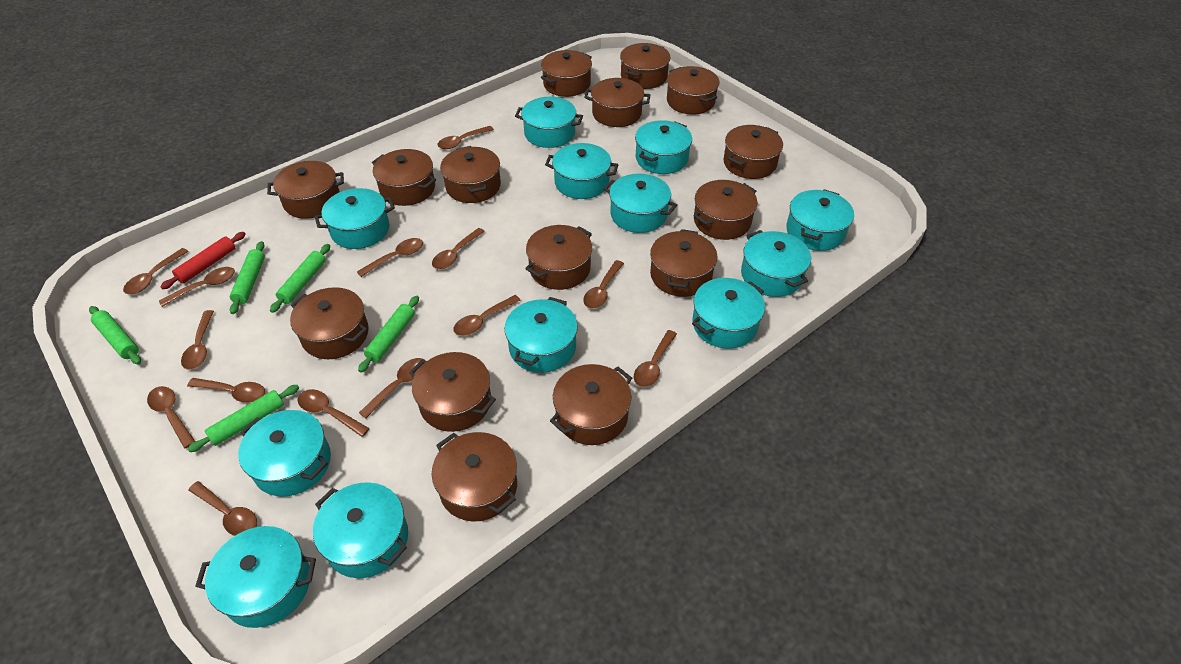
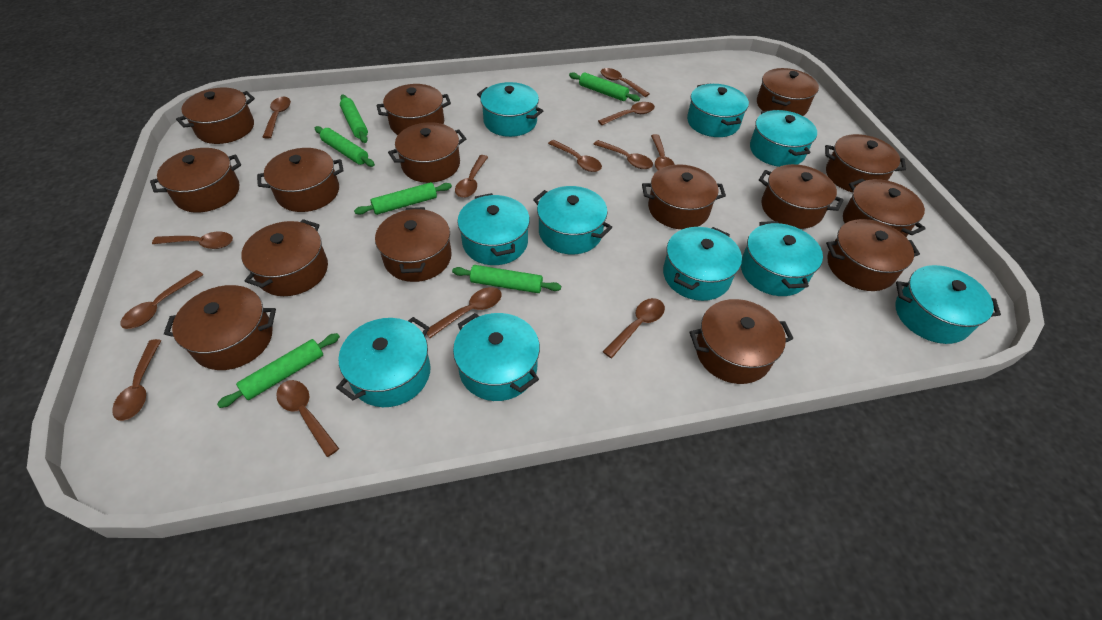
brown spoon: 14 -> 13
green rolling pin: 5 -> 6
red rolling pin: 1 -> 0
turquoise pot: 12 -> 10

